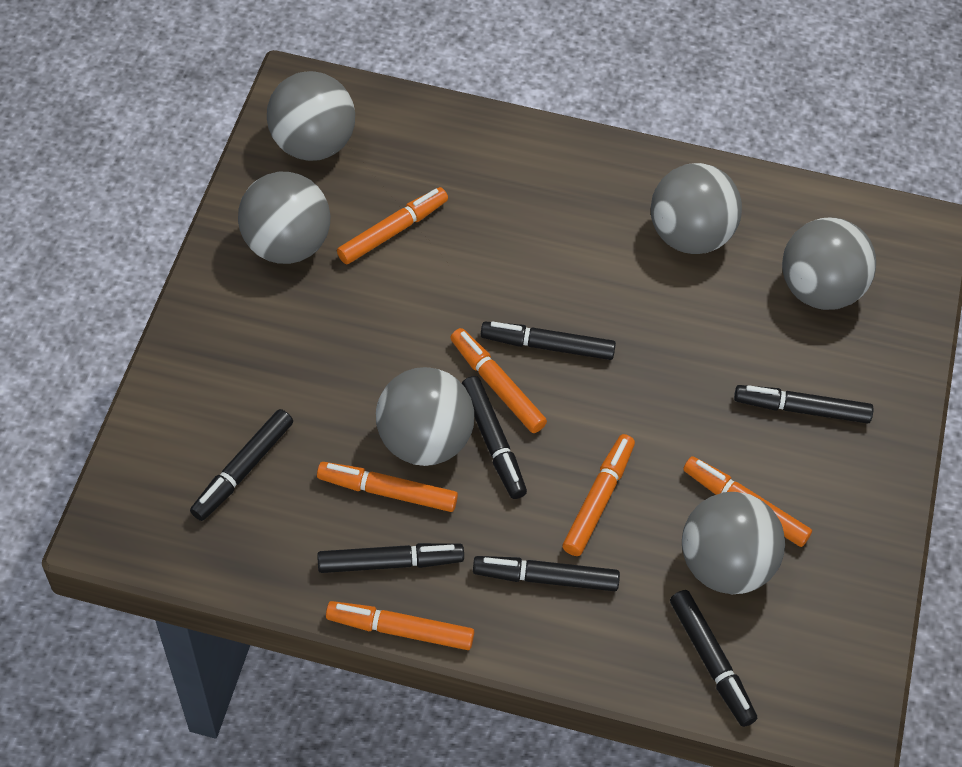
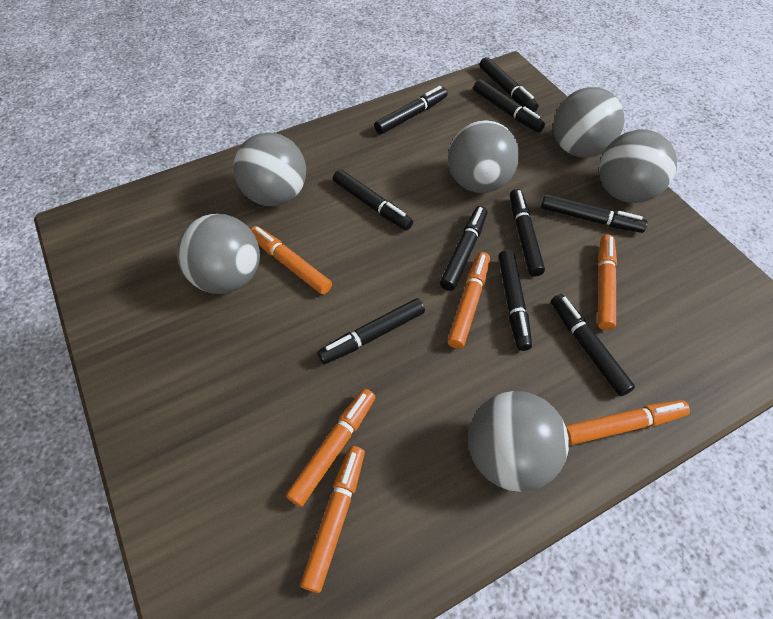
black marker: 7 -> 10

